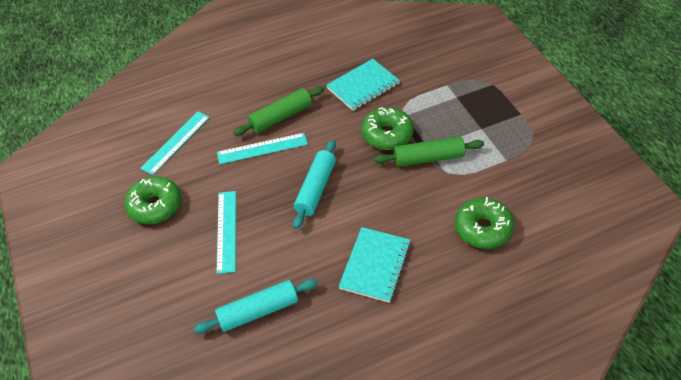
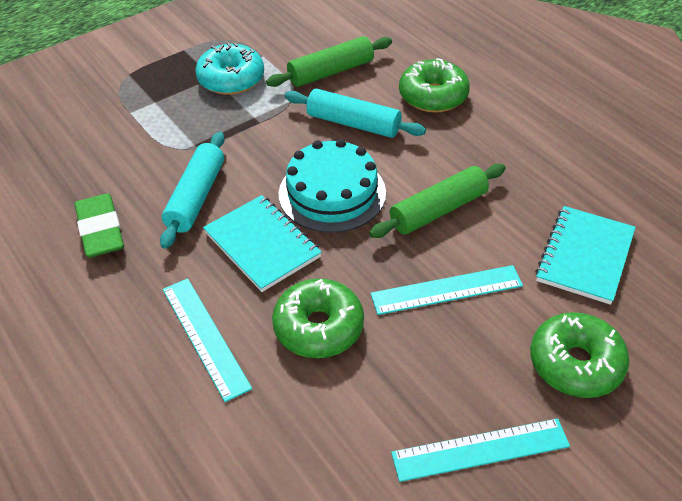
green eraser: 0 -> 1
turquoise cake: 0 -> 1
turquoise donut: 0 -> 1

